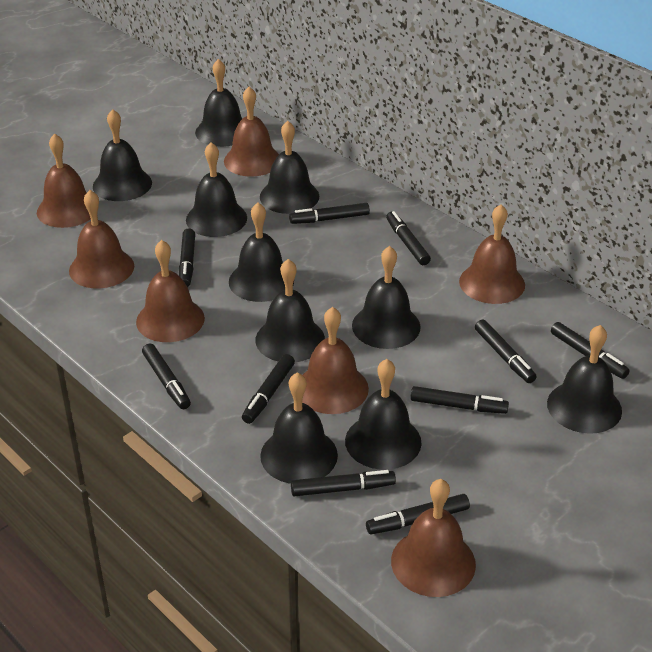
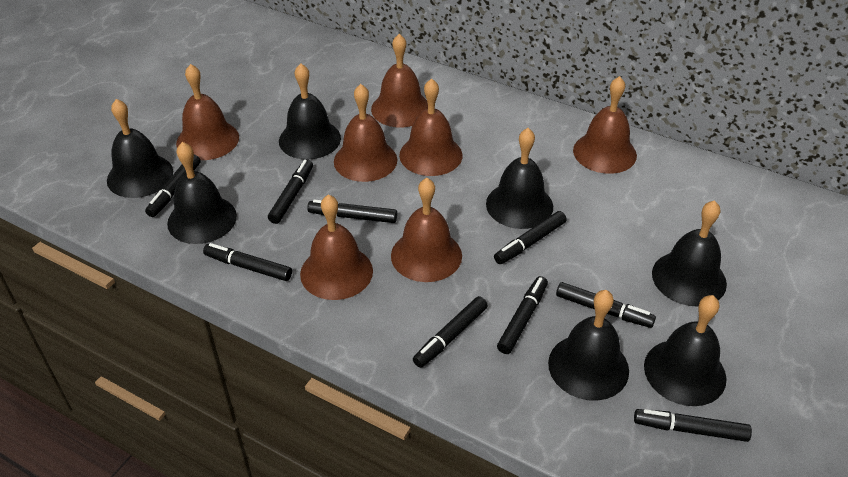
black bell: 10 -> 7
black marker: 10 -> 9

